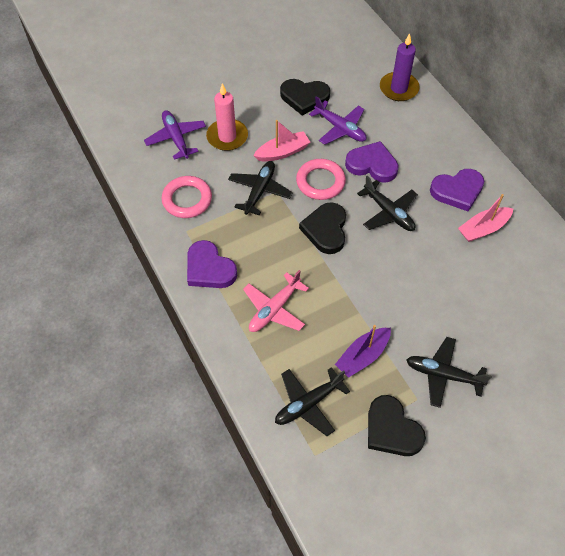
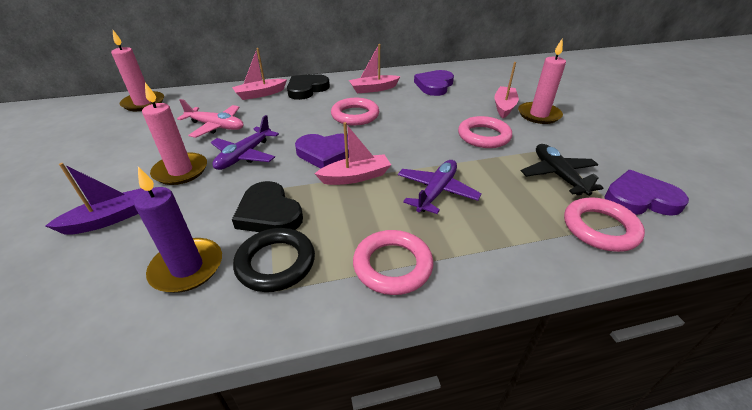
black heart: 3 -> 2
black plane: 4 -> 1
black ring: 0 -> 1
pink boat: 2 -> 4
pink candle: 1 -> 3
pink ring: 2 -> 4

